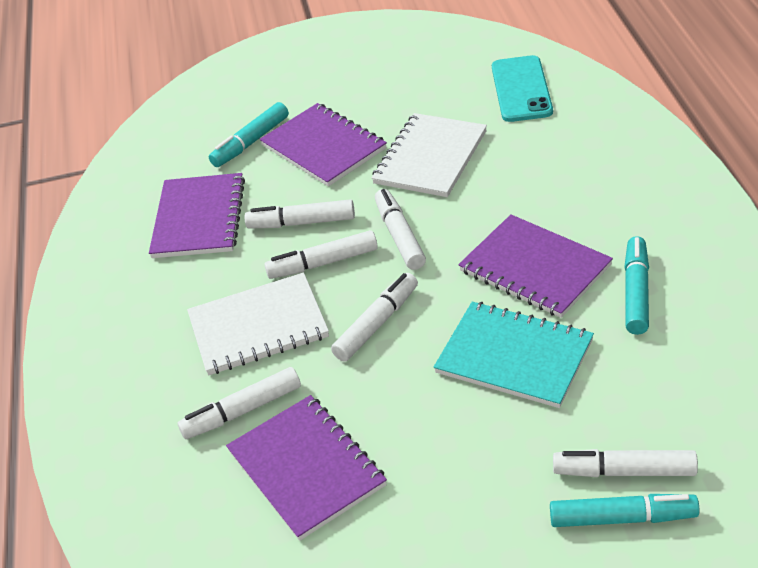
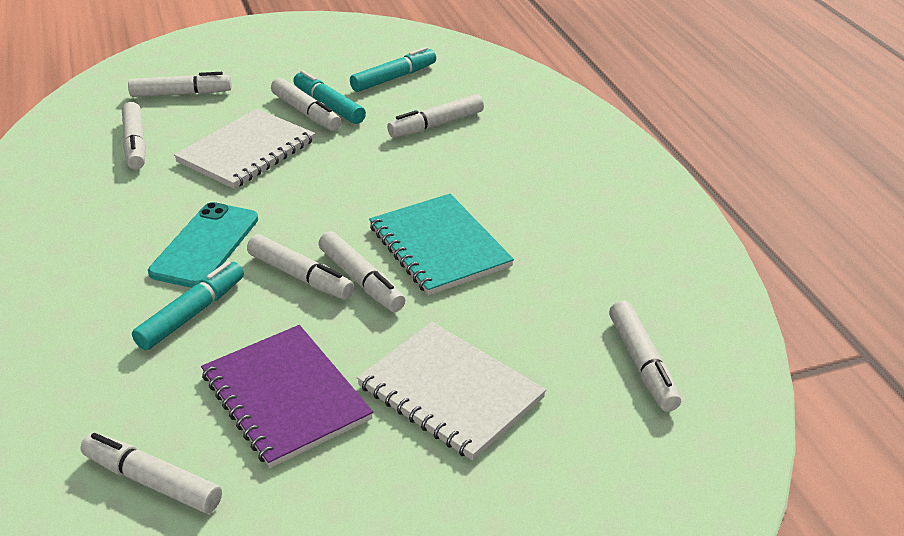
purple notebook: 4 -> 1
white marker: 6 -> 8

